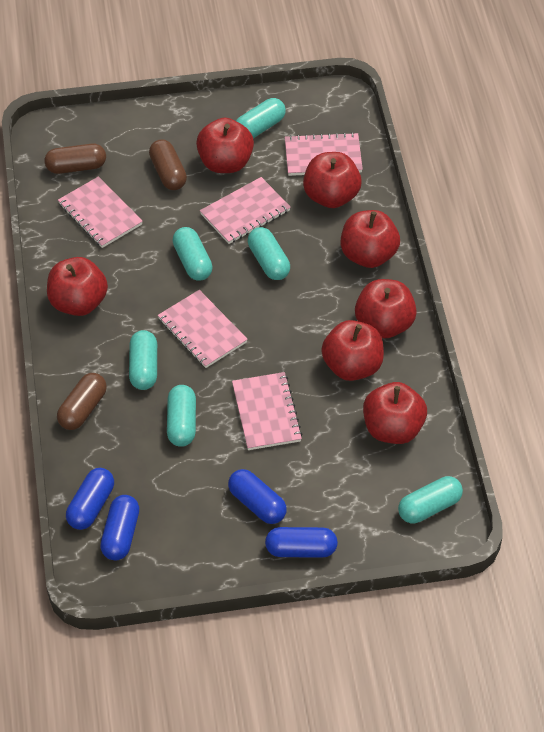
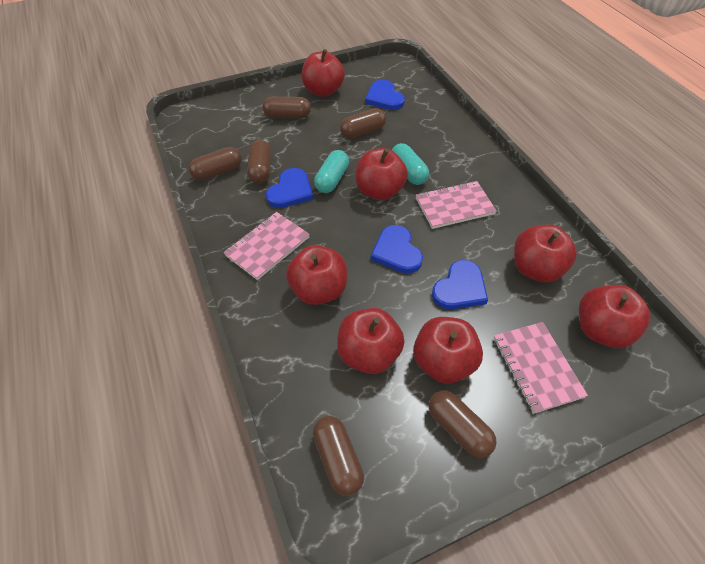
blue capsule: 4 -> 0
blue heart: 0 -> 4
brown capsule: 3 -> 6
pink notebook: 5 -> 3
turquoise capsule: 6 -> 2

